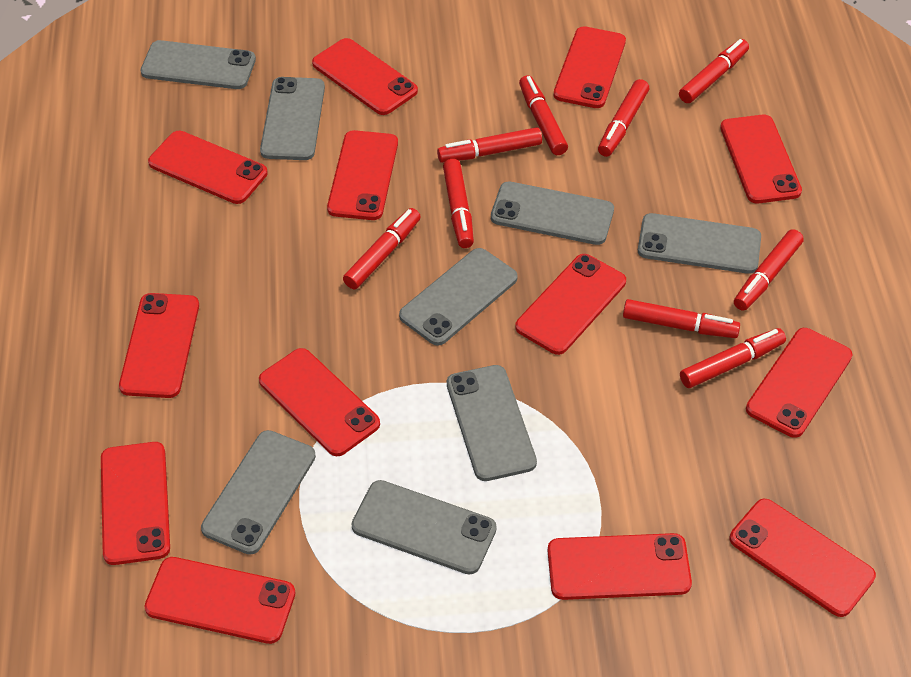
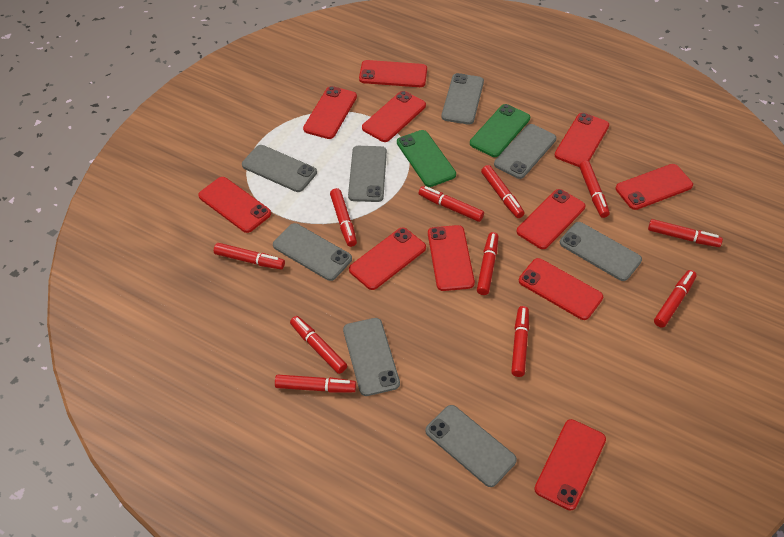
green phone: 0 -> 2
red marker: 9 -> 11
red phone: 13 -> 11

